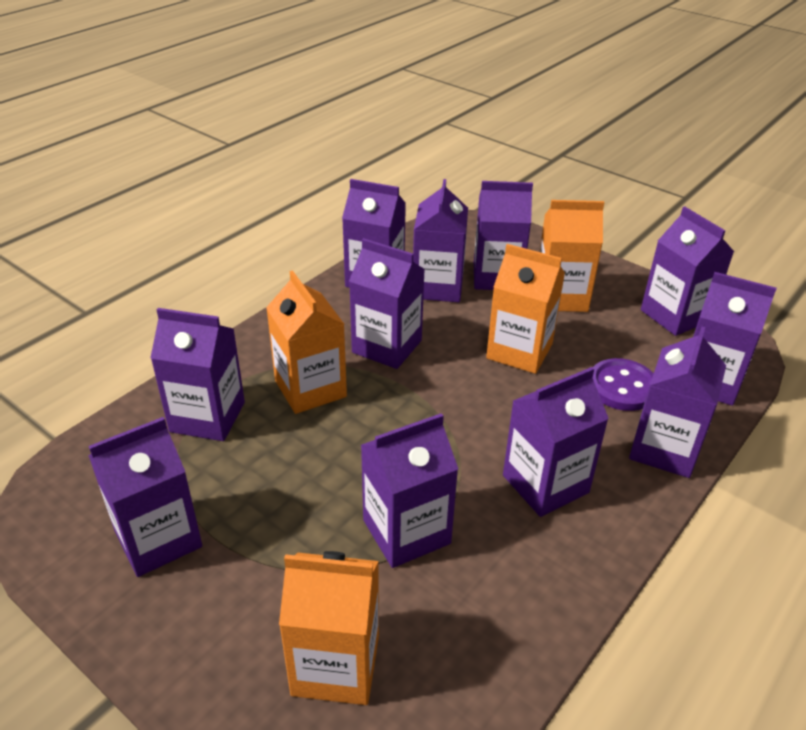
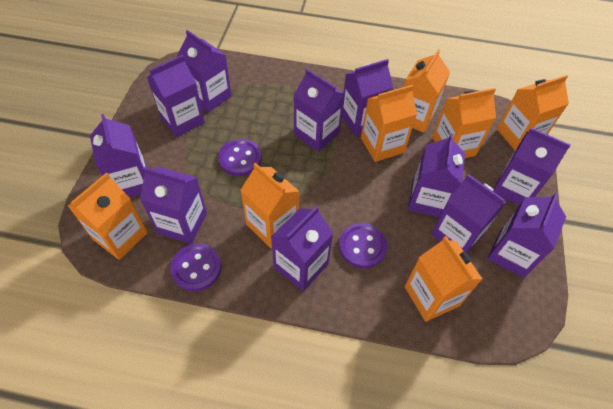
orange carton: 4 -> 7
purple button: 1 -> 3

